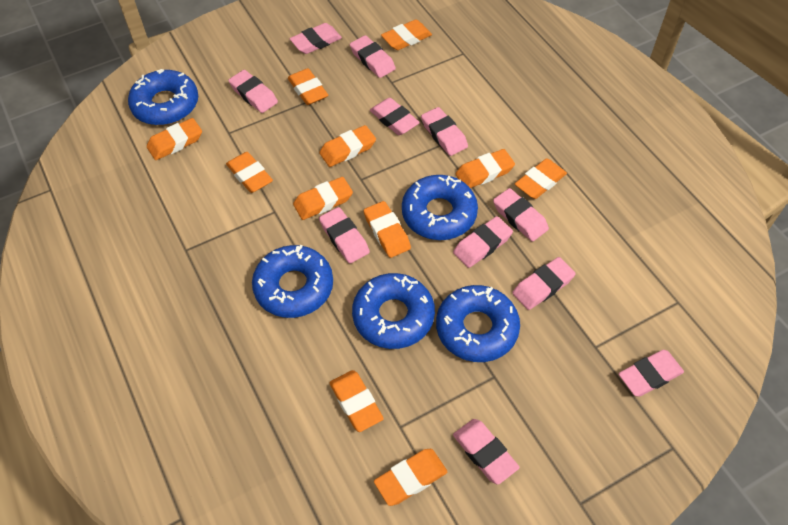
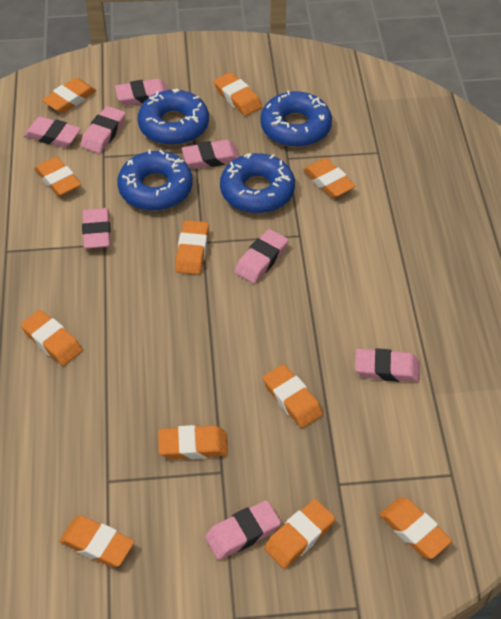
blue donut: 5 -> 4
pink eraser: 11 -> 8

